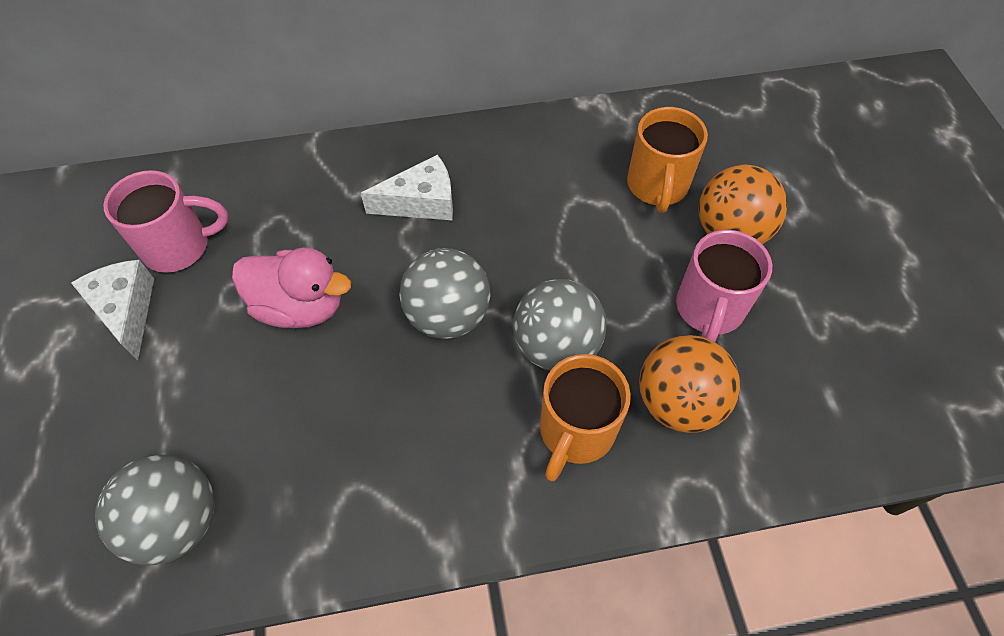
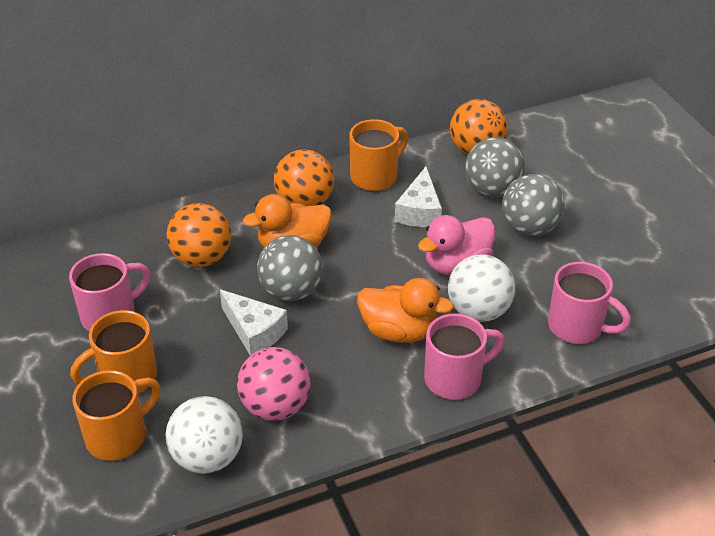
orange ball: 2 -> 3
orange duck: 0 -> 2
orange mug: 2 -> 3
pink ball: 0 -> 1
pink mug: 2 -> 3
white ball: 0 -> 2

